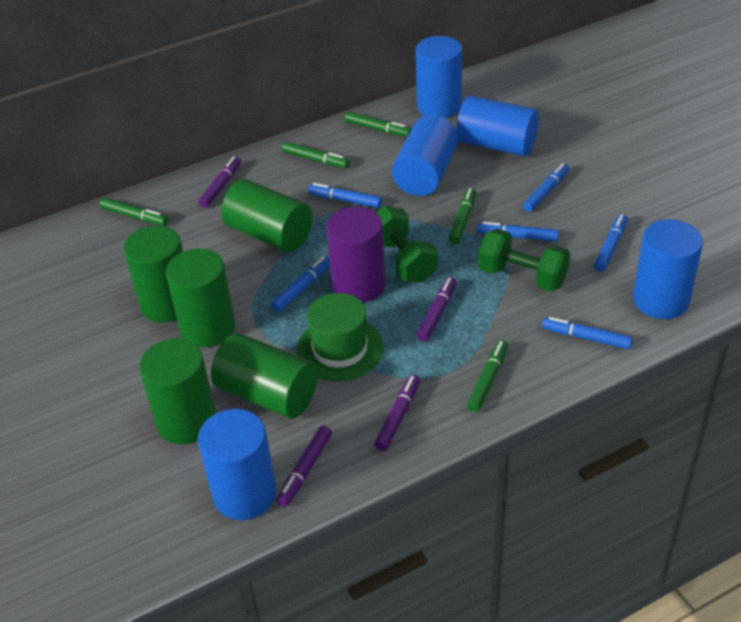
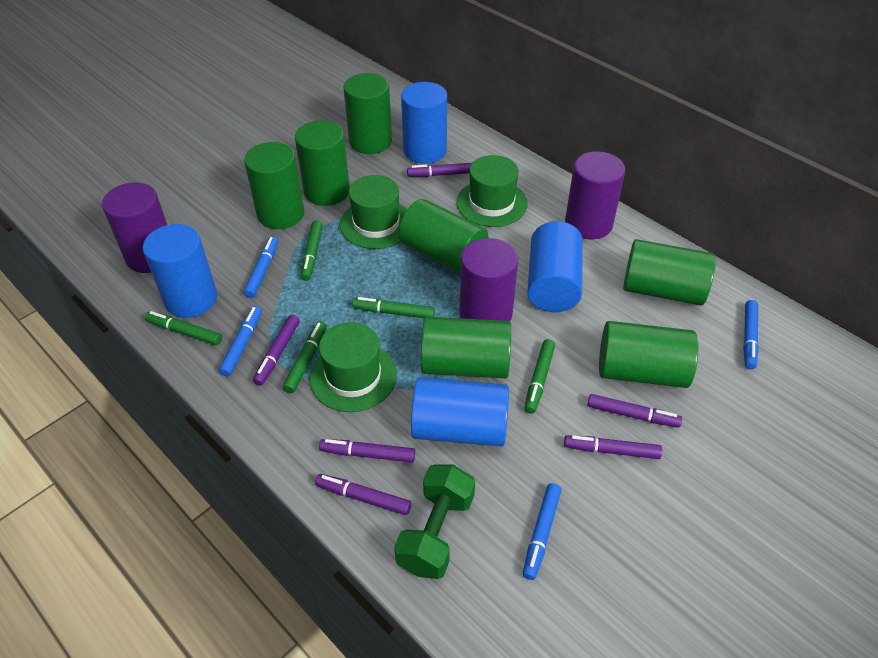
blue cylinder: 5 -> 4
blue marker: 6 -> 4
green cylinder: 5 -> 7
green dumbbell: 2 -> 1
green hat: 1 -> 3
purple cylinder: 1 -> 3
purple marker: 4 -> 6

